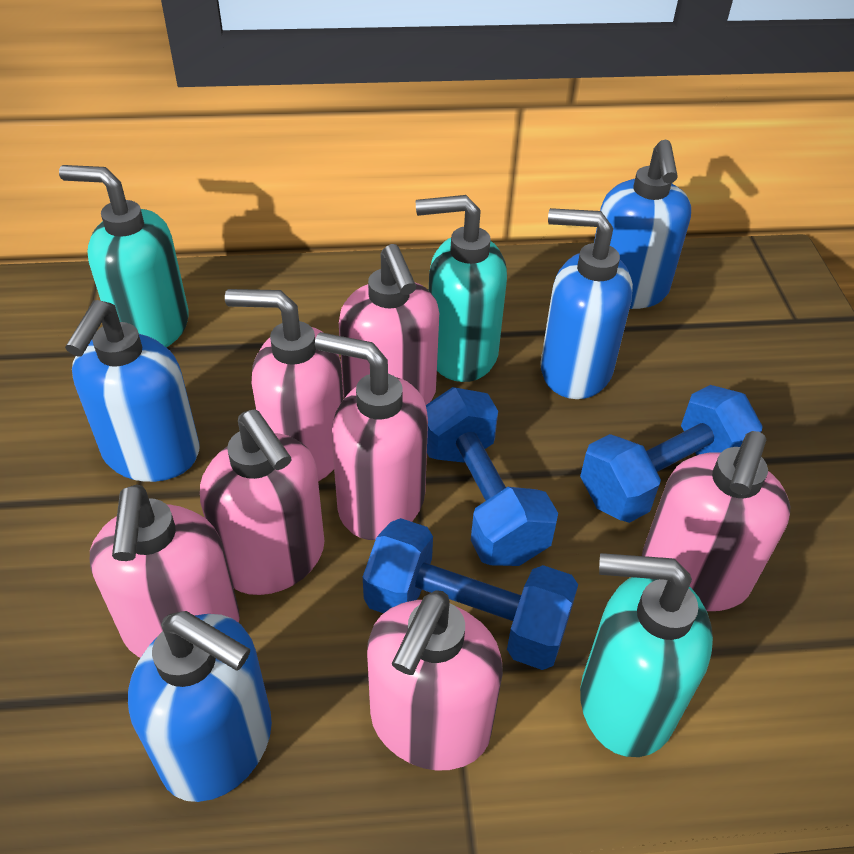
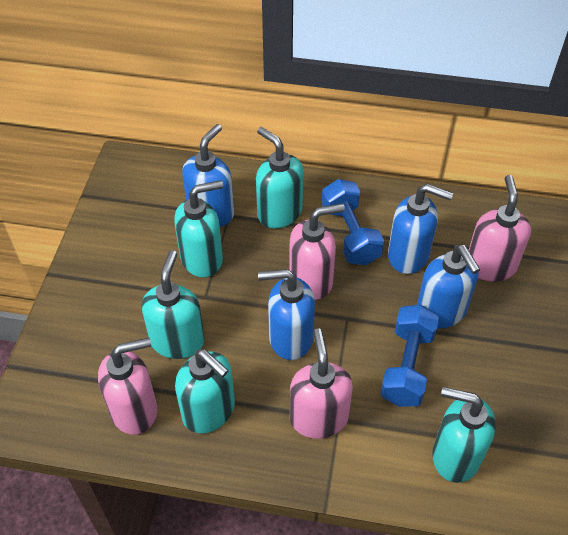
blue dumbbell: 3 -> 2
pink soap dispenser: 7 -> 4
turquoise soap dispenser: 3 -> 5

